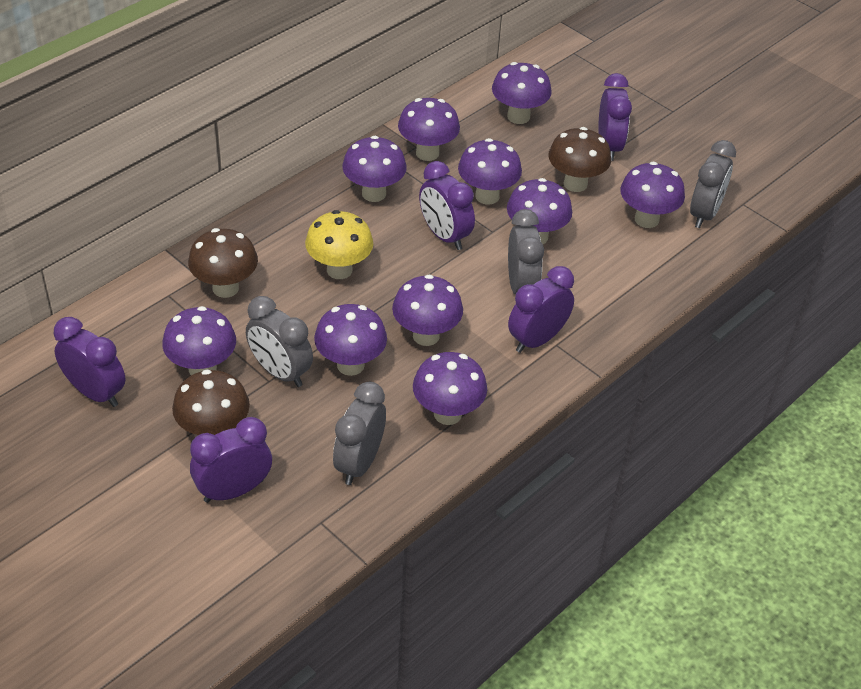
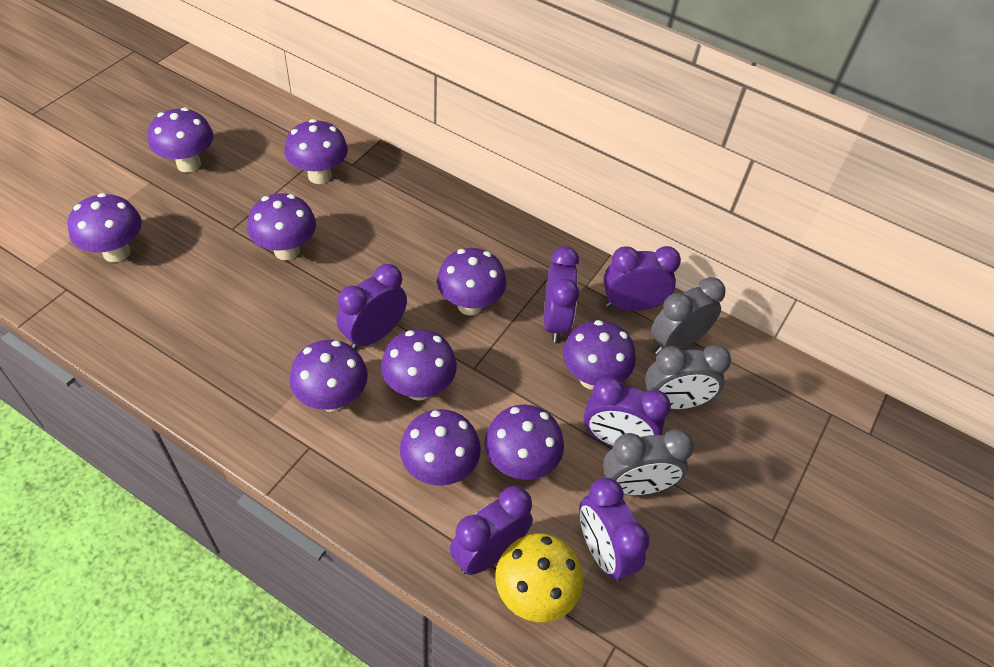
brown mushroom: 3 -> 0
grey clock: 4 -> 3
purple clock: 5 -> 6

